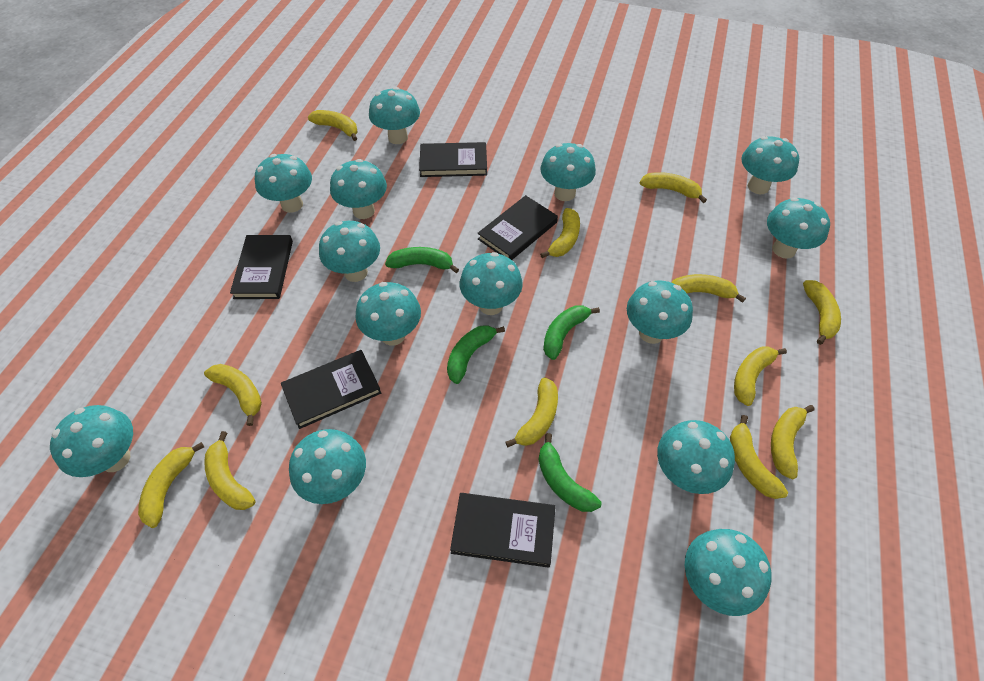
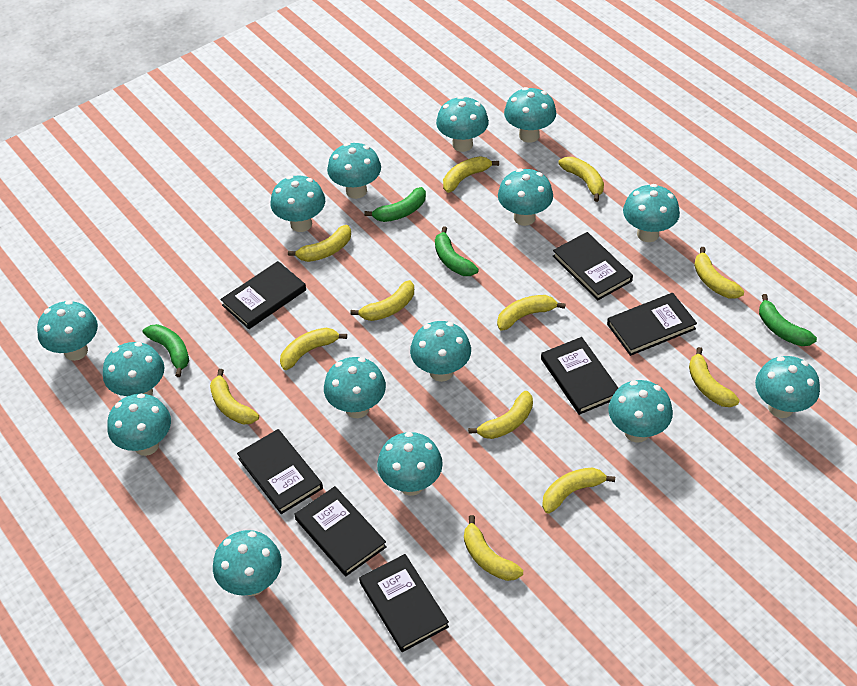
black book: 5 -> 7
turquoise mushroom: 14 -> 15

